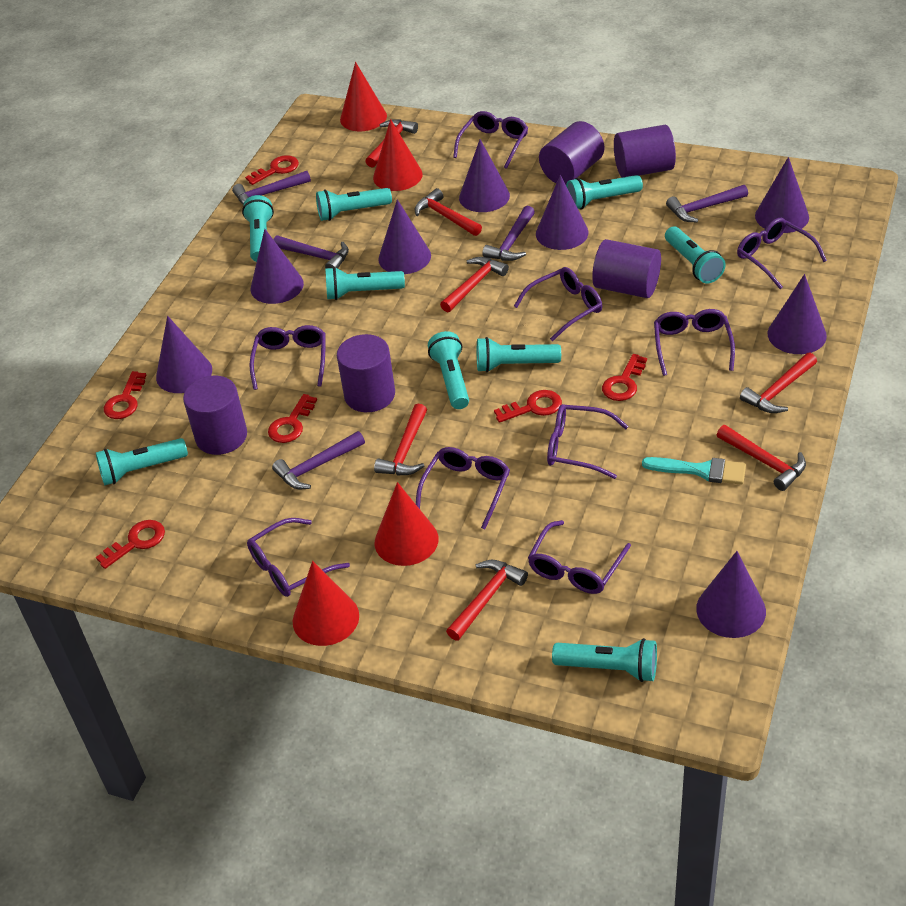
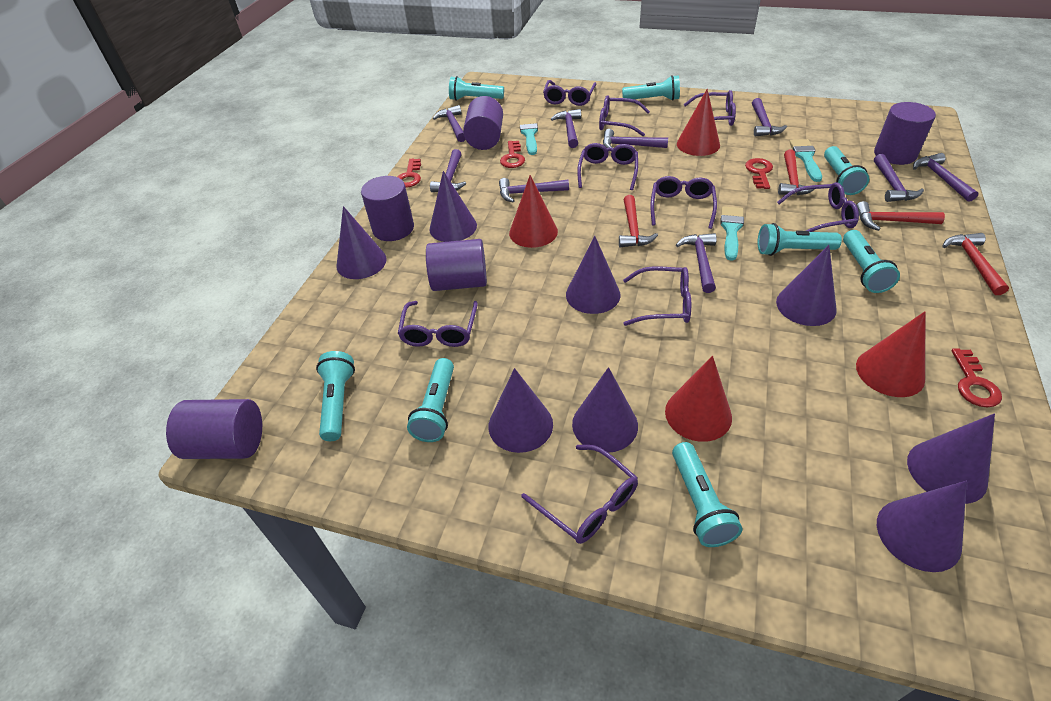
purple hammer: 5 -> 9
red hammer: 7 -> 4
red key: 6 -> 4
turquoise brush: 1 -> 3
turquoise flashlight: 9 -> 8

